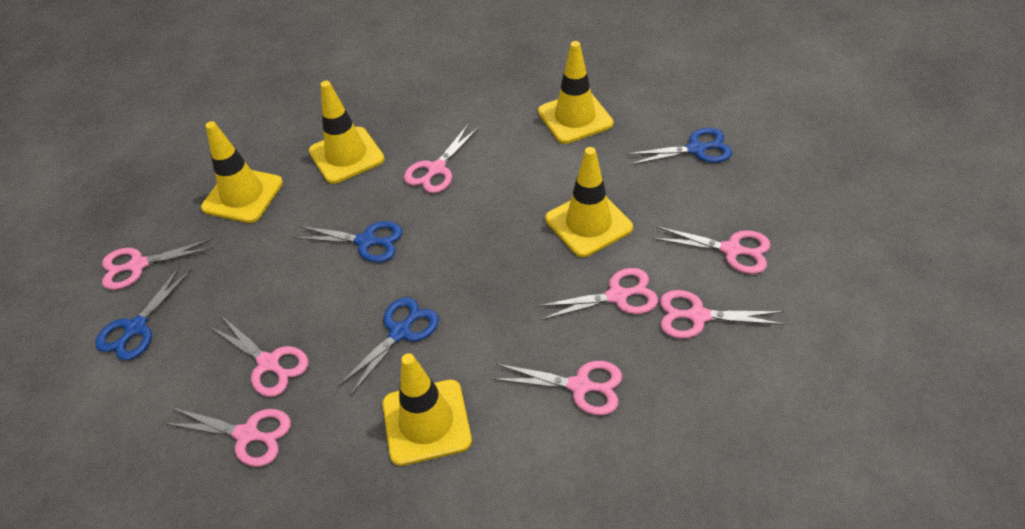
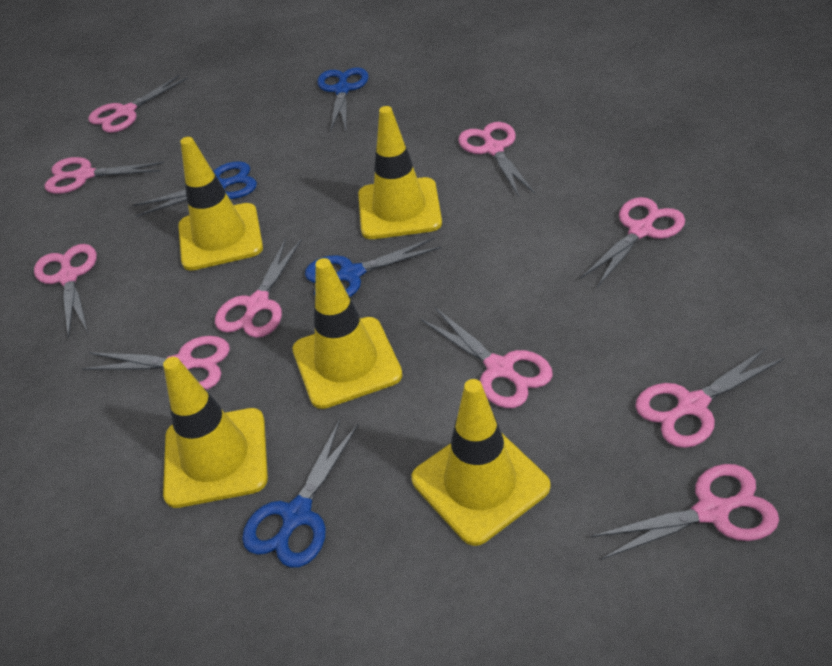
pink scissors: 8 -> 10

